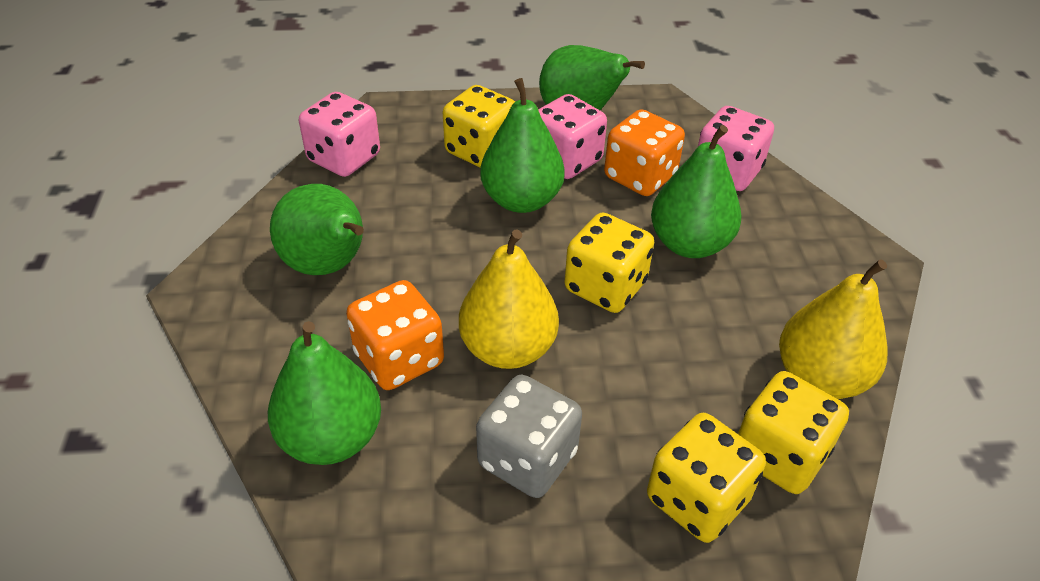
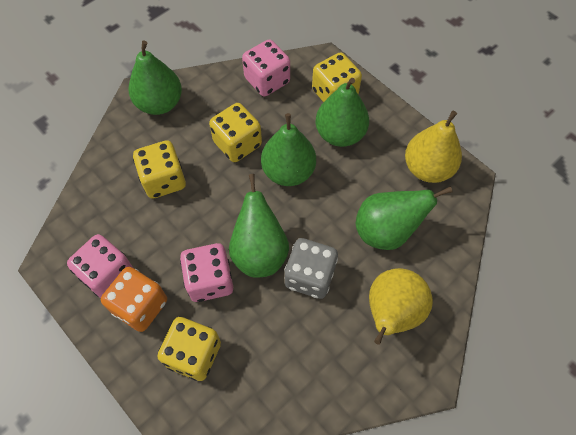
orange dice: 2 -> 1

